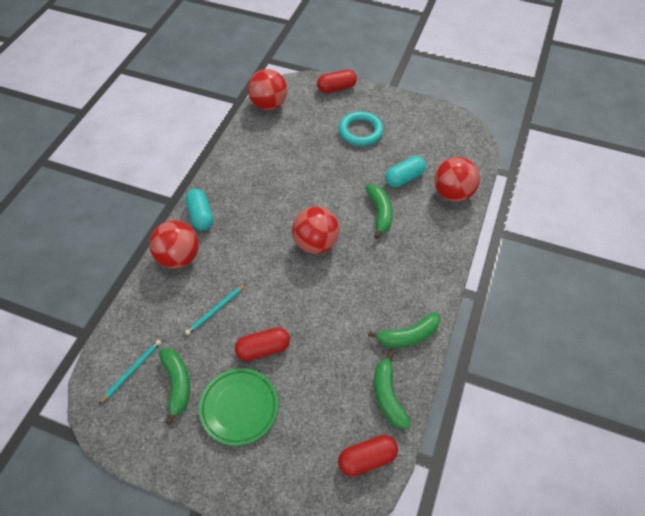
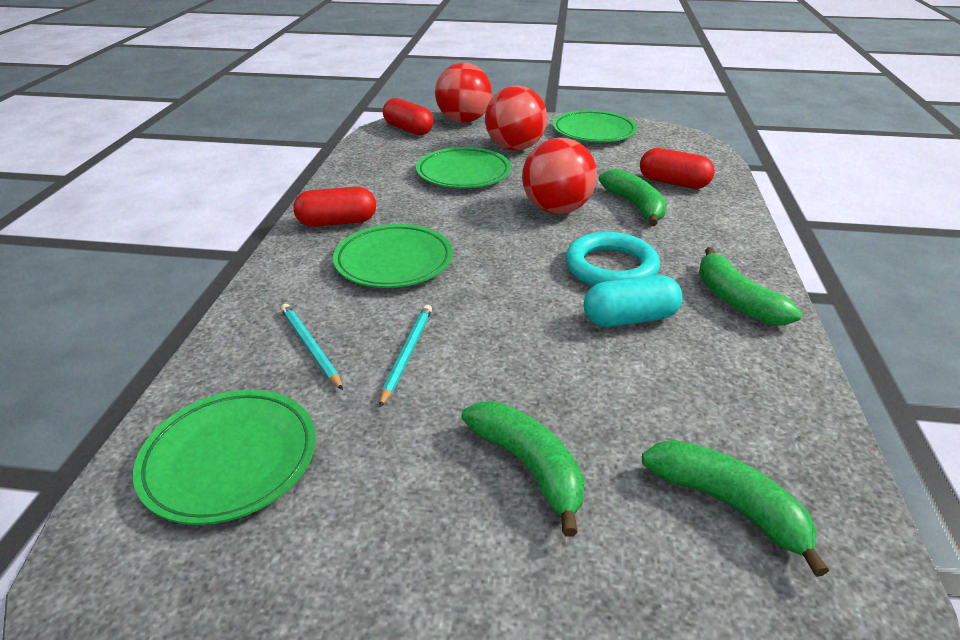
green plate: 1 -> 4
red ball: 4 -> 3
turquoise capsule: 2 -> 1

